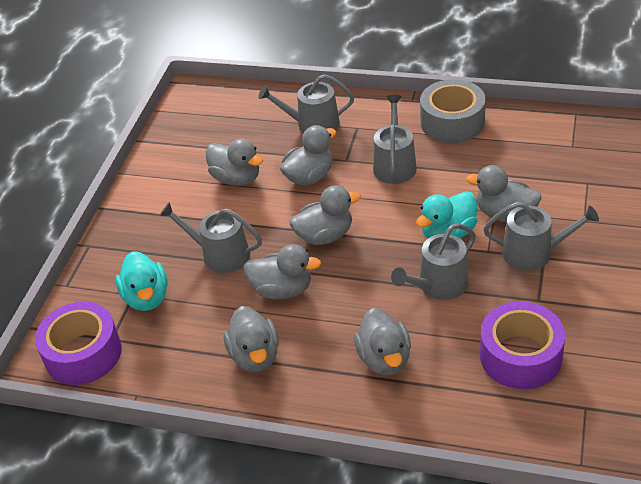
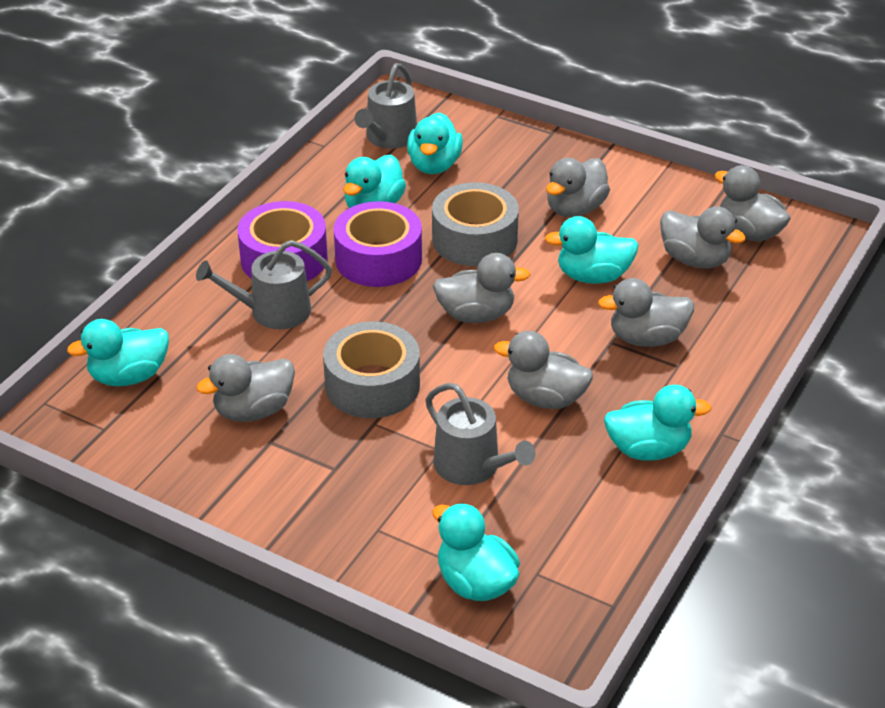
grey tape: 1 -> 2
grey watering can: 5 -> 3
turquoise duck: 2 -> 6

